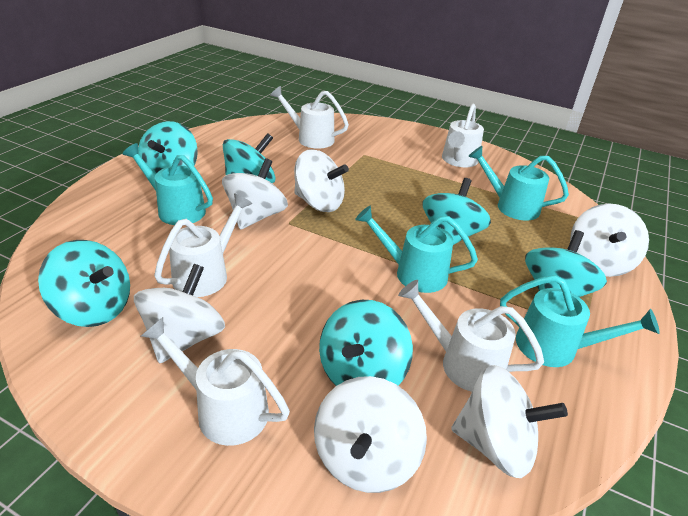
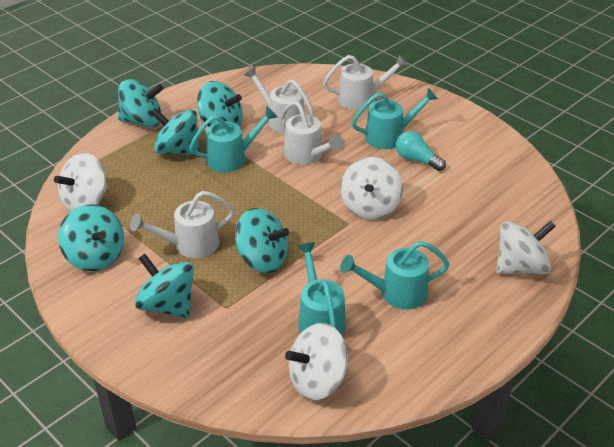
turquoise light bulb: 0 -> 1
white spinning top: 6 -> 4
white watering can: 5 -> 4

